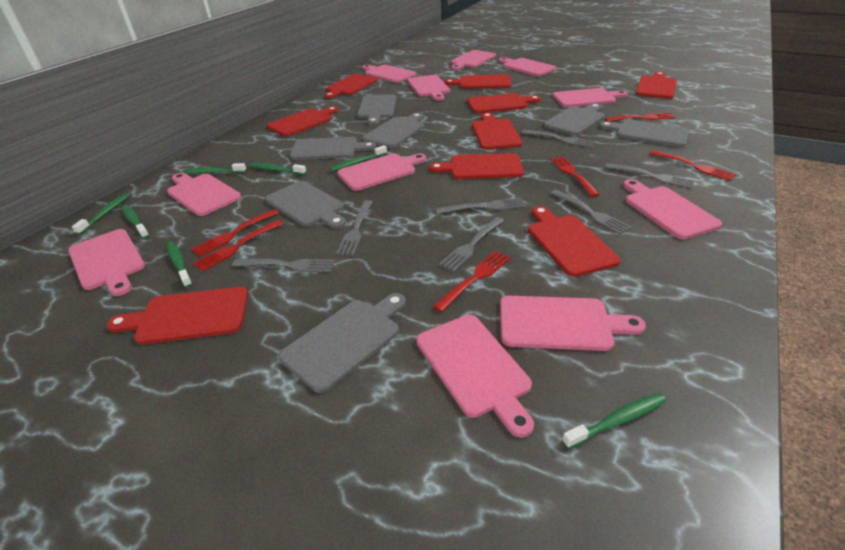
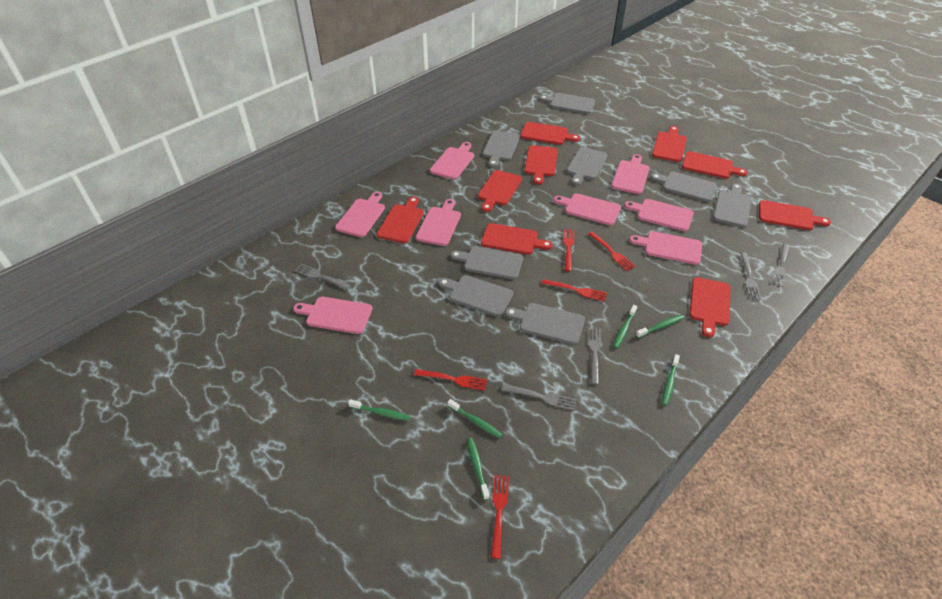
green toothbrush: 7 -> 6
grey cutting board: 7 -> 8
grey fork: 7 -> 5
pink cutting board: 11 -> 8
red fork: 6 -> 5

